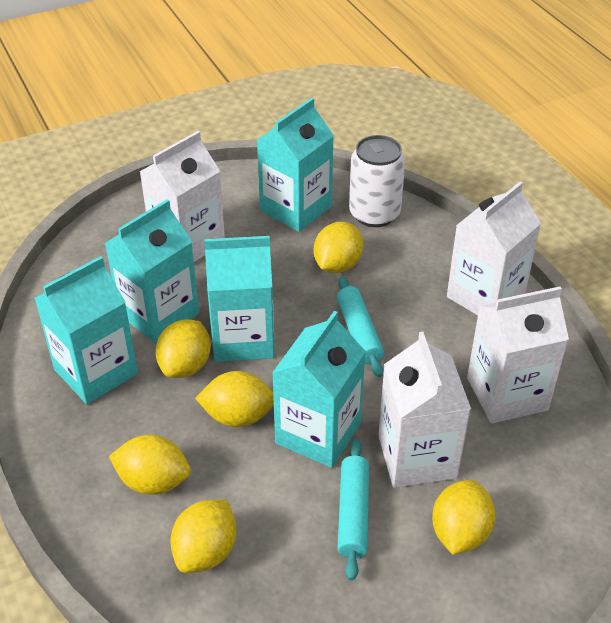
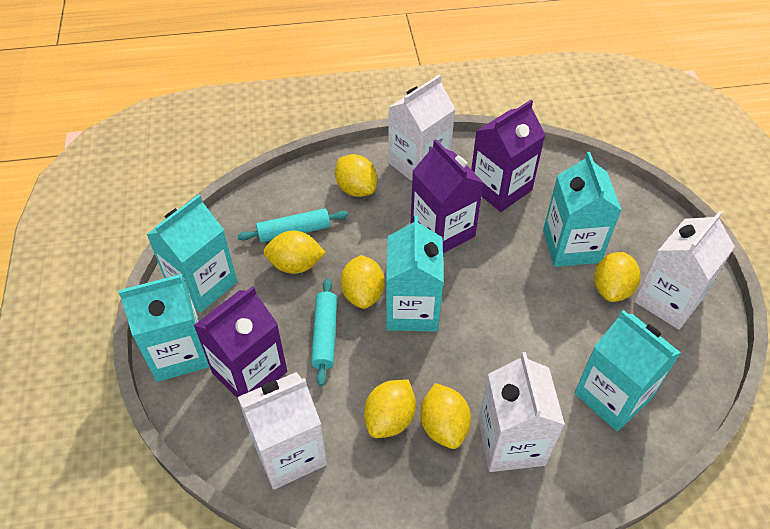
purple carton: 0 -> 3
white can: 1 -> 0

